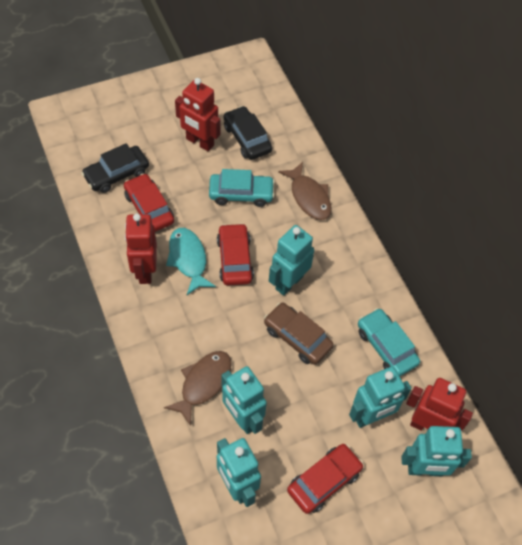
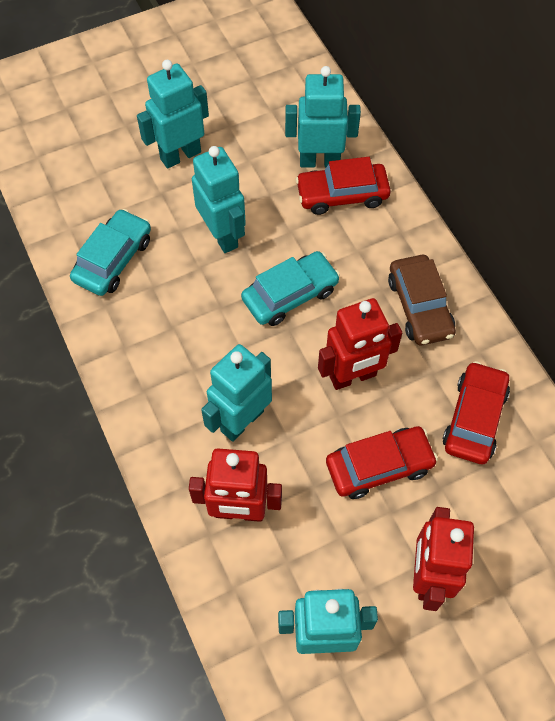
black car: 2 -> 0
brown fish: 2 -> 0
turquoise fish: 1 -> 0

